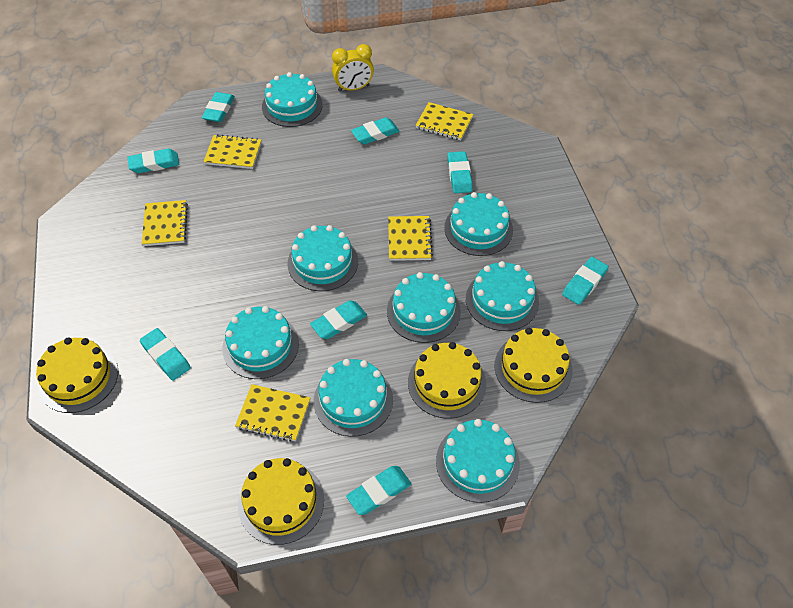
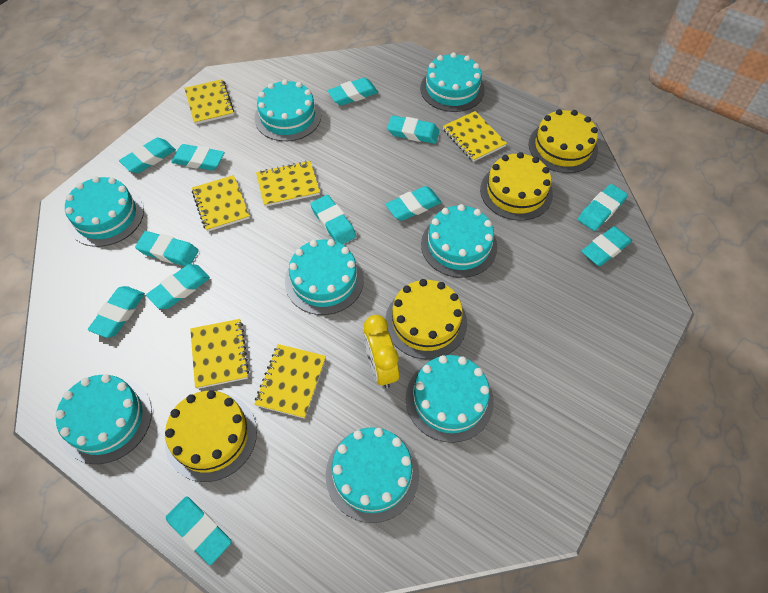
turquoise eraser: 8 -> 12
yellow notebook: 5 -> 6

